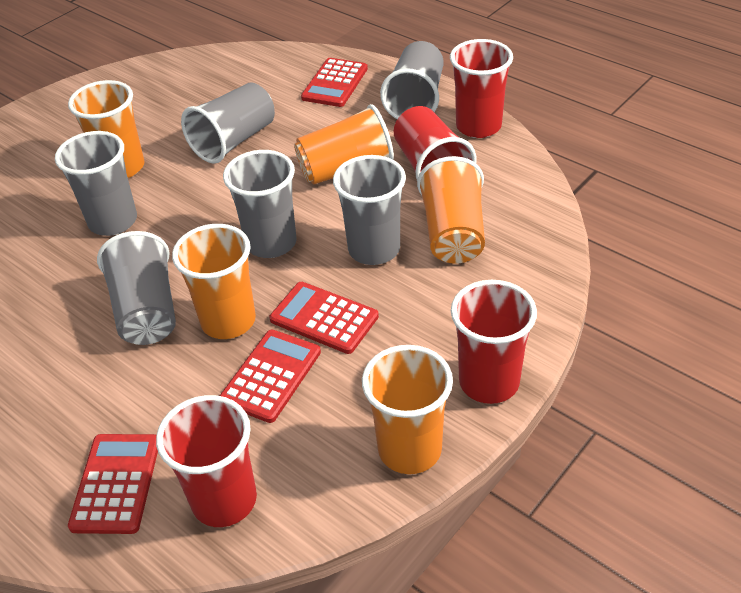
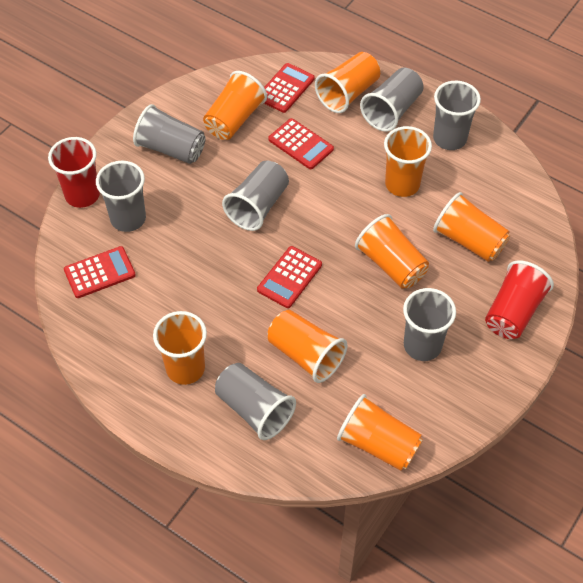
grey cup: 6 -> 7
orange cup: 5 -> 8
red cup: 4 -> 2

